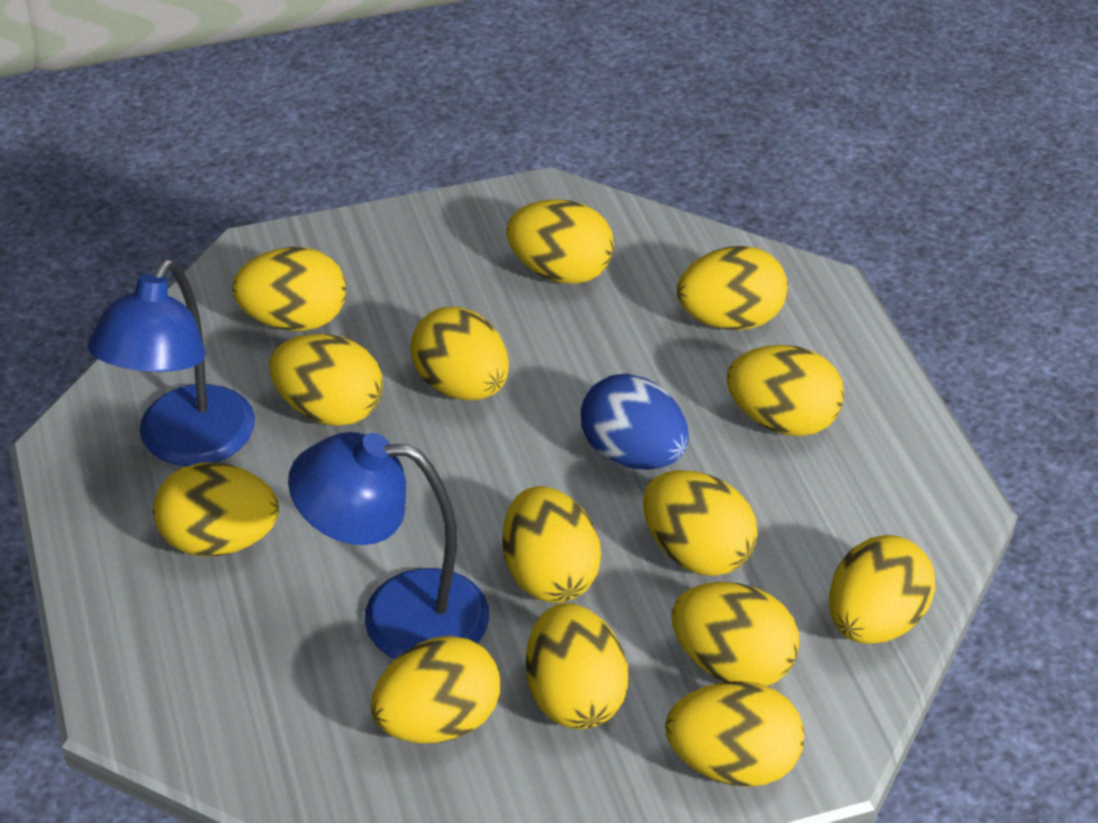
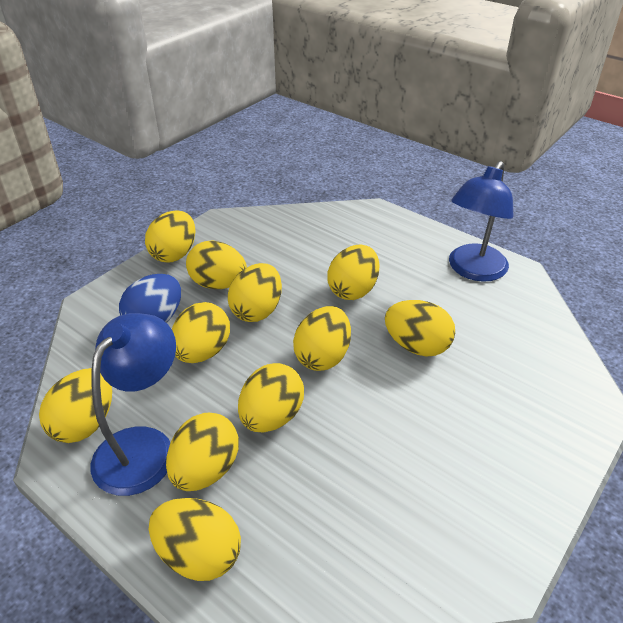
yellow egg: 14 -> 11

